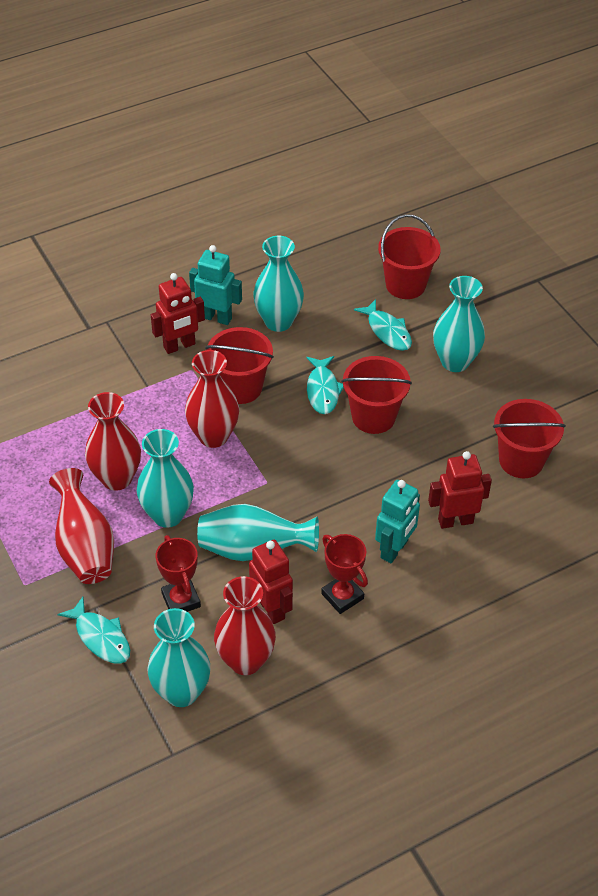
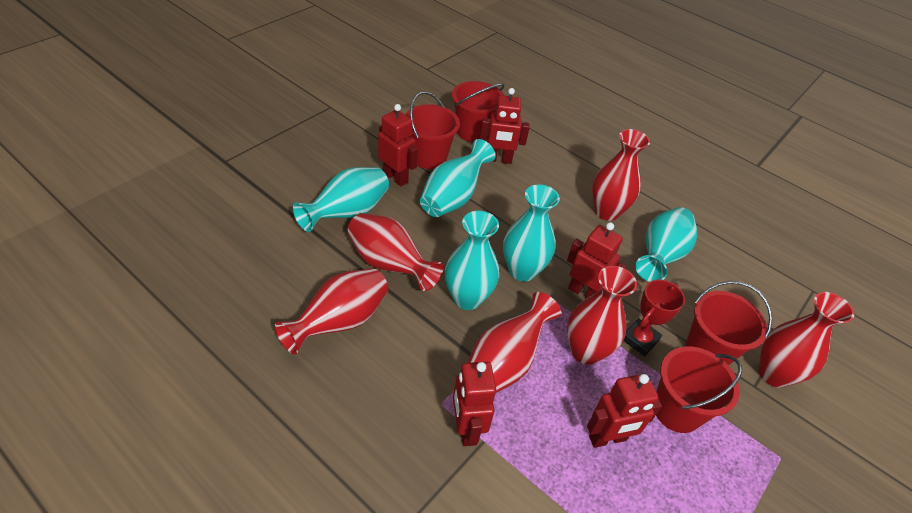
red robot: 3 -> 5
red trophy: 2 -> 1
red vase: 4 -> 6
turquoise fish: 3 -> 0
turquoise robot: 2 -> 0

